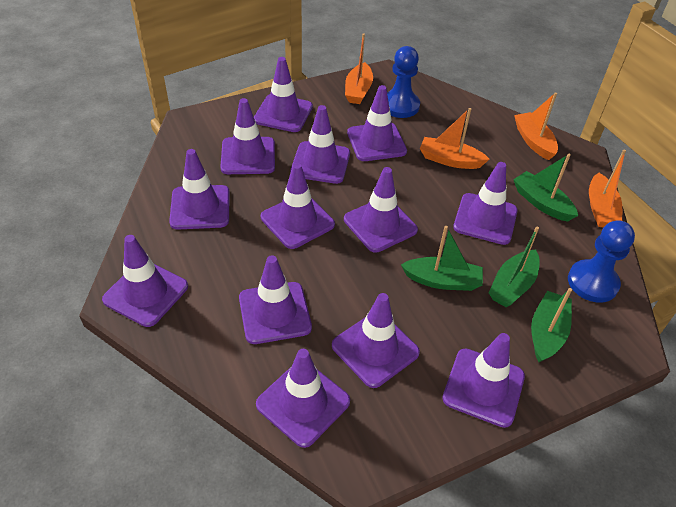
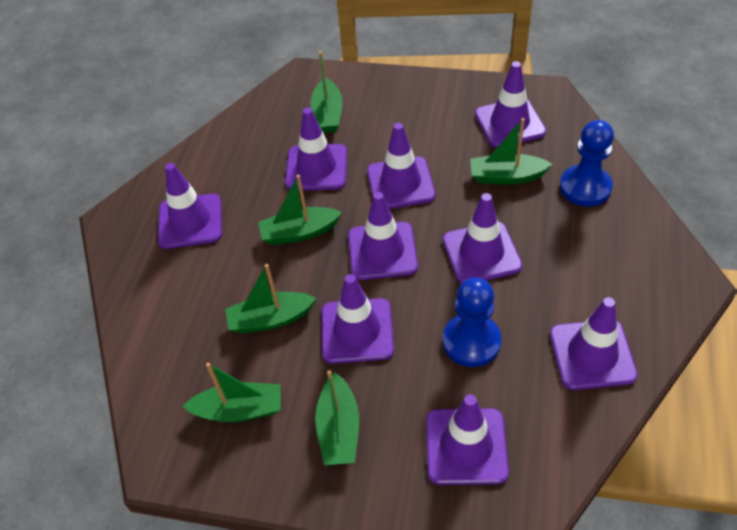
green boat: 4 -> 6
orange boat: 4 -> 0
purple traffic cone: 13 -> 9

